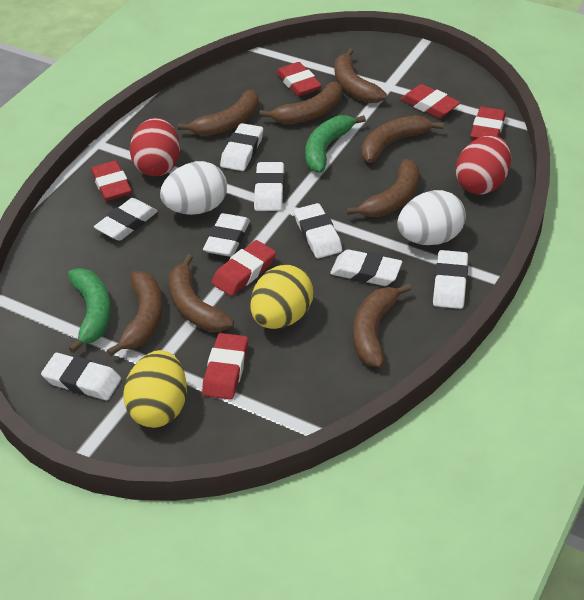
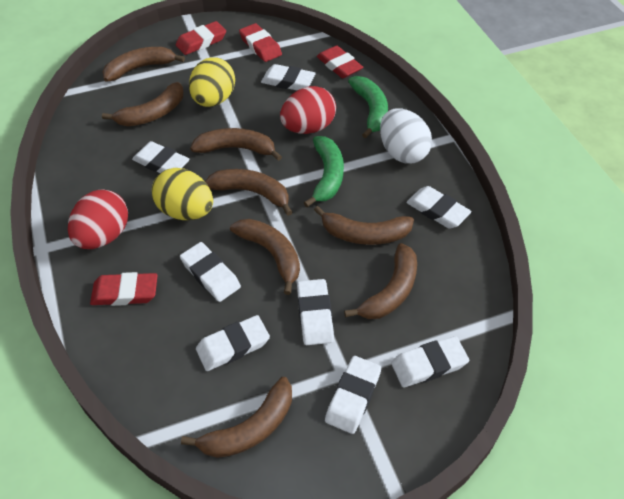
red eraser: 6 -> 4
white egg: 2 -> 1

